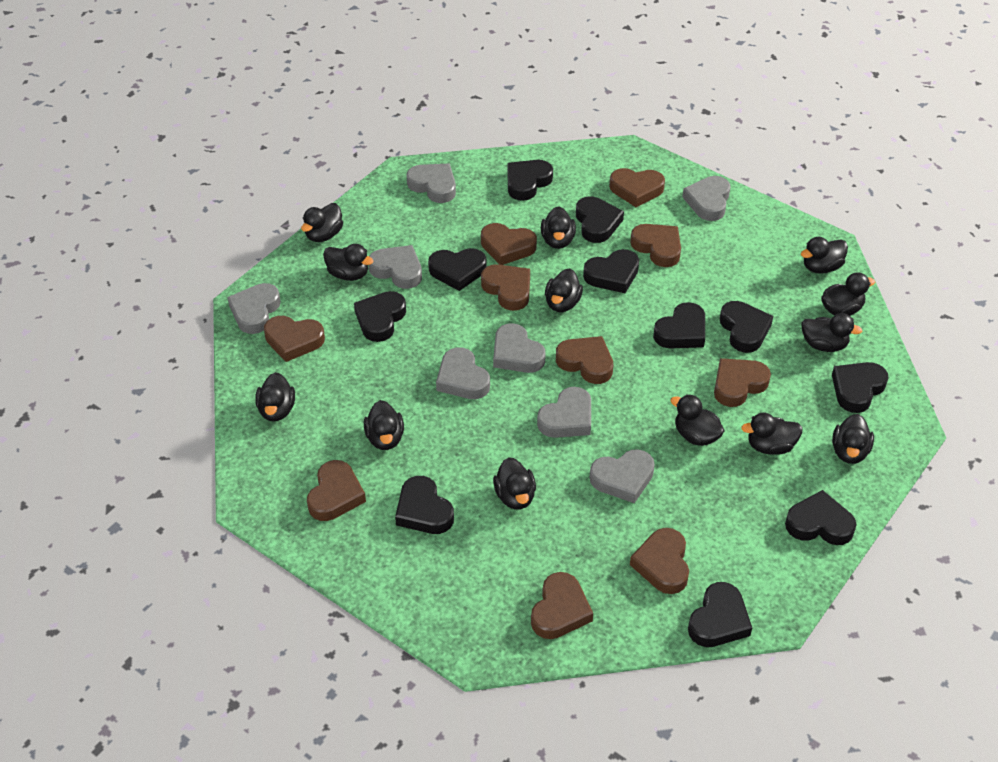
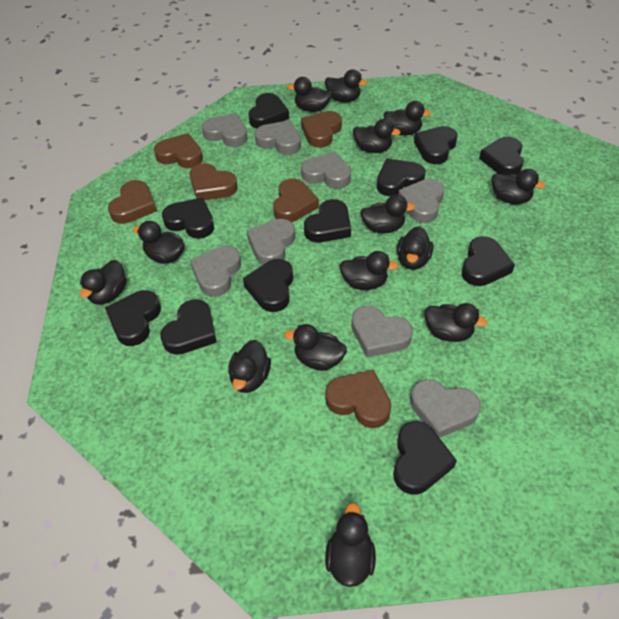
black duck: 13 -> 14
brown heart: 10 -> 6

